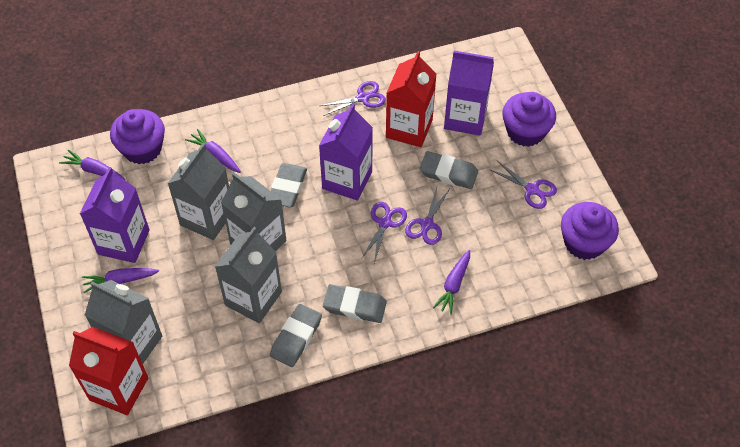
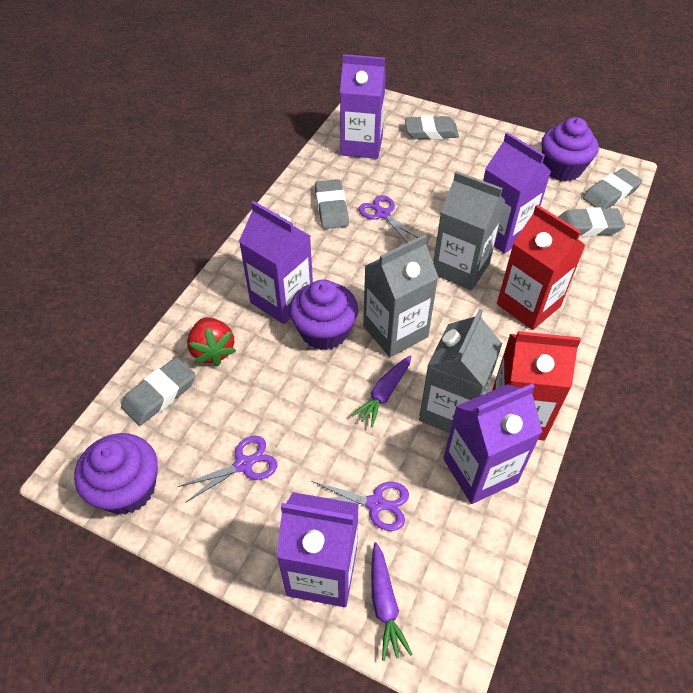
grey carton: 4 -> 3
grey eraser: 4 -> 5
purple carrot: 4 -> 2
purple carton: 3 -> 5
purple scissors: 4 -> 3
red strawberry: 0 -> 1

